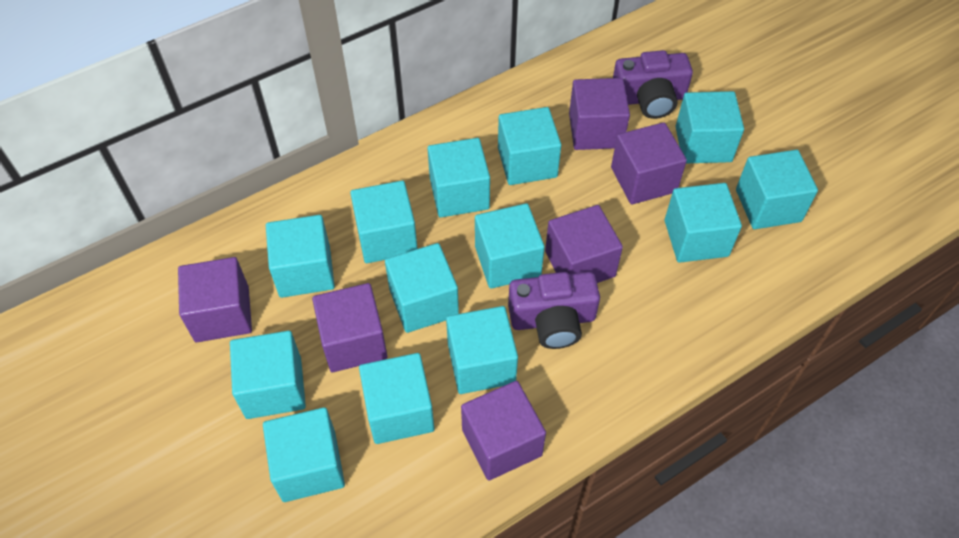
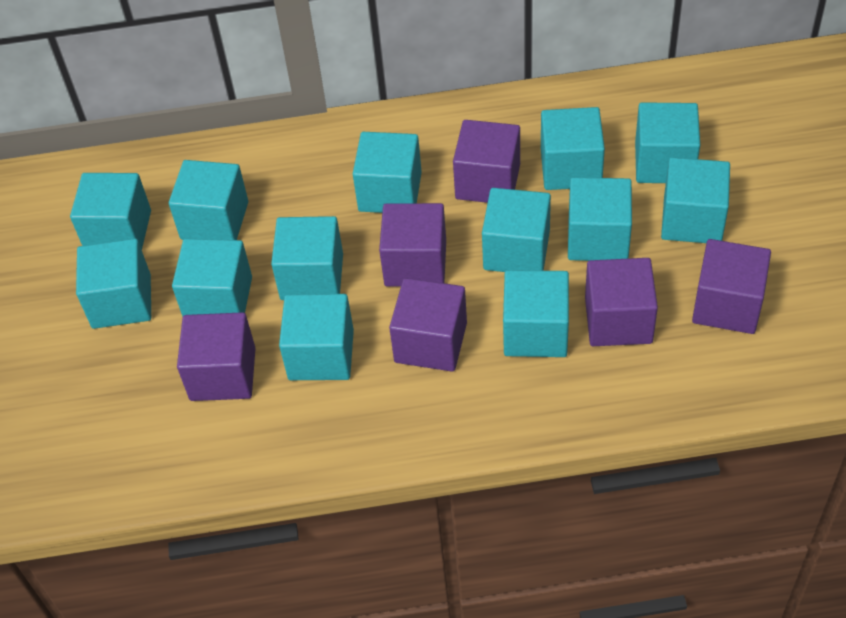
purple camera: 2 -> 0

